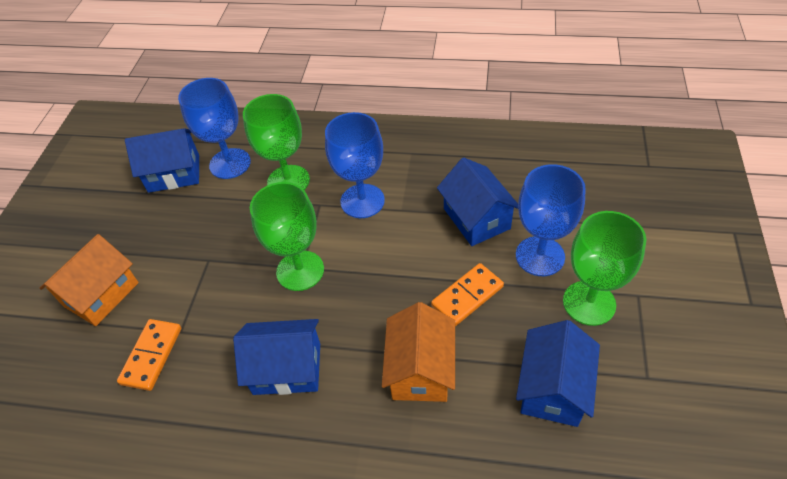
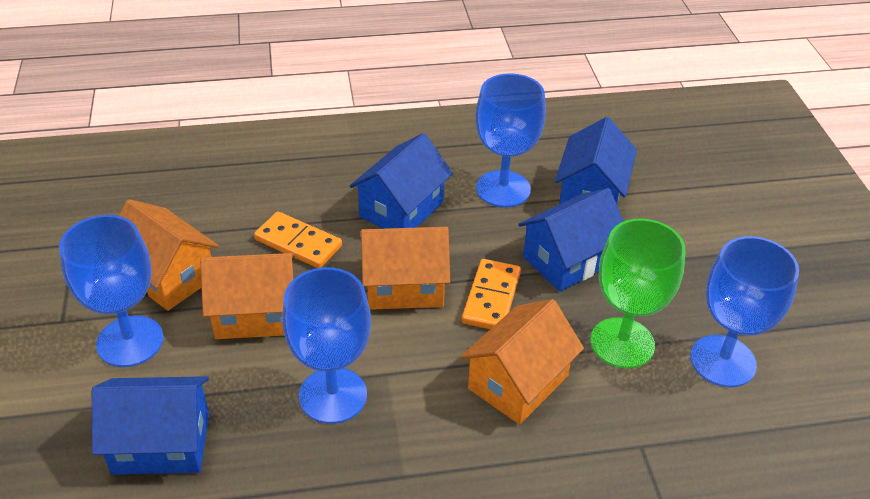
blue goblet: 3 -> 4
green goblet: 3 -> 1
orange house: 2 -> 4

